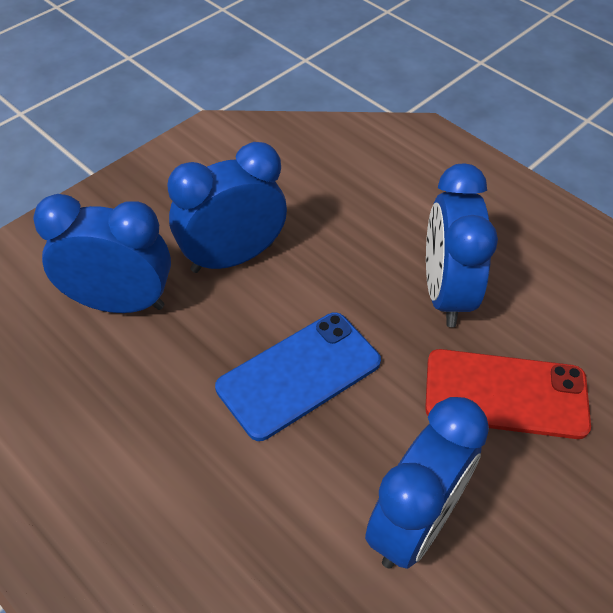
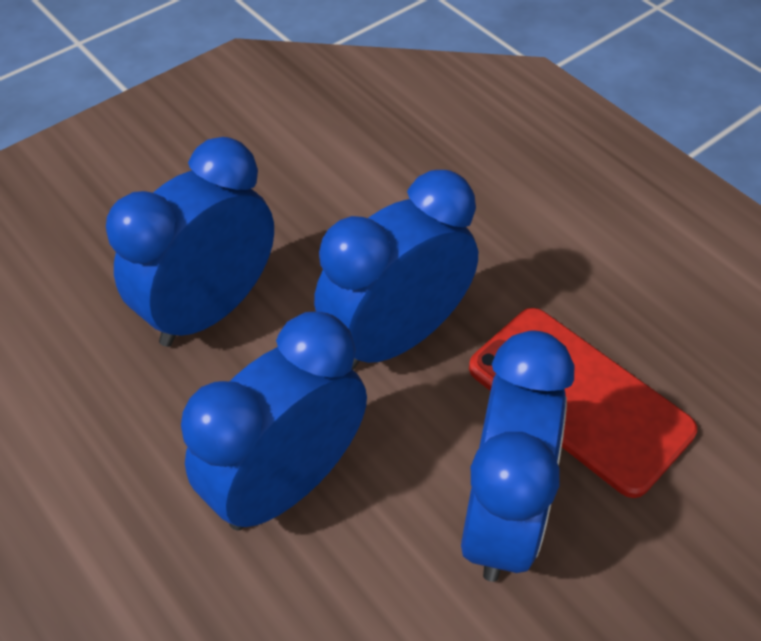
blue phone: 1 -> 0

